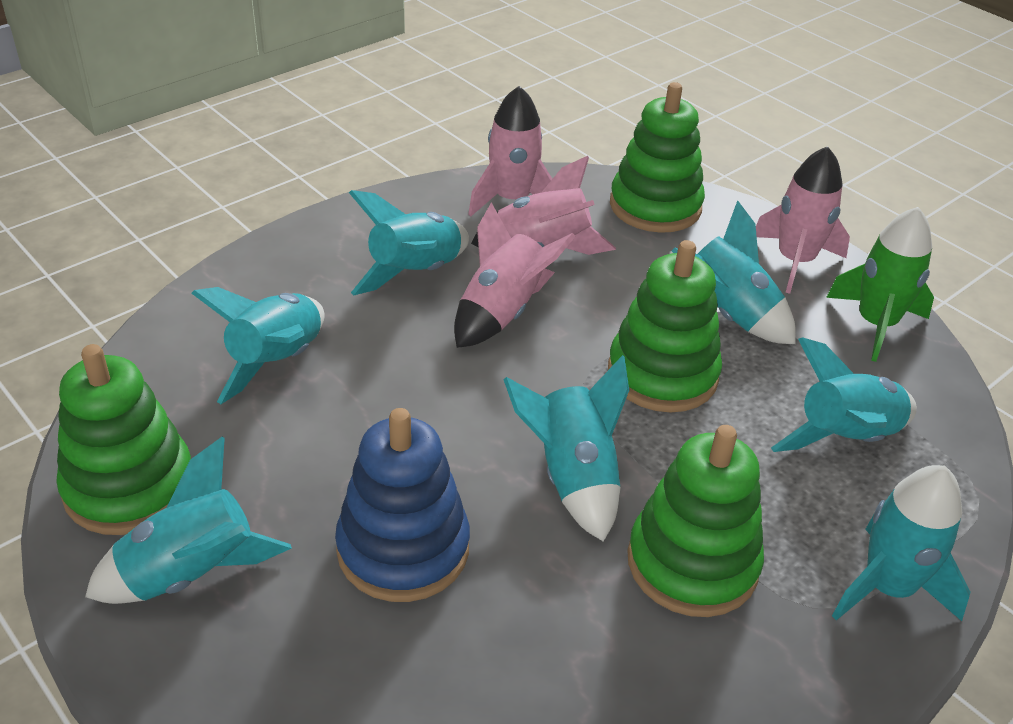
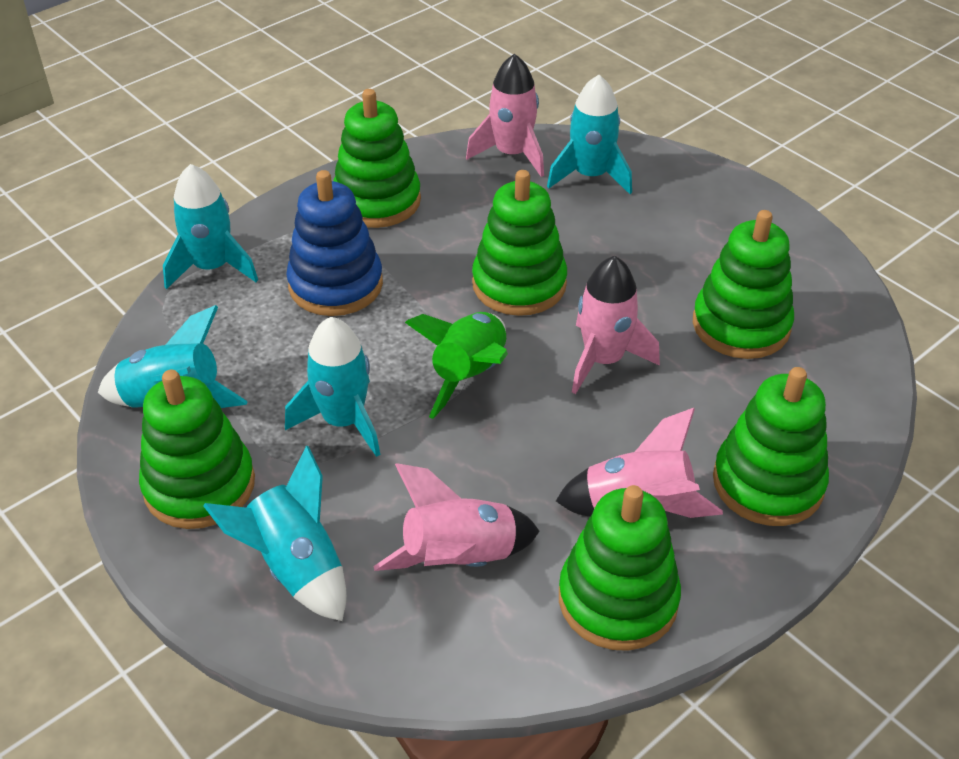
green stacking toy: 4 -> 6
turquoise rocket: 7 -> 5

